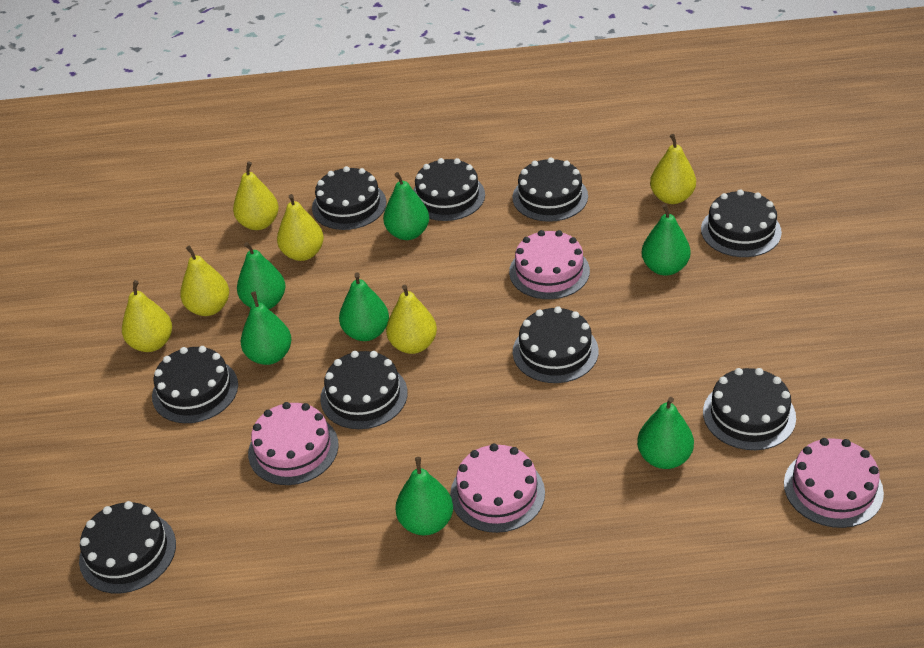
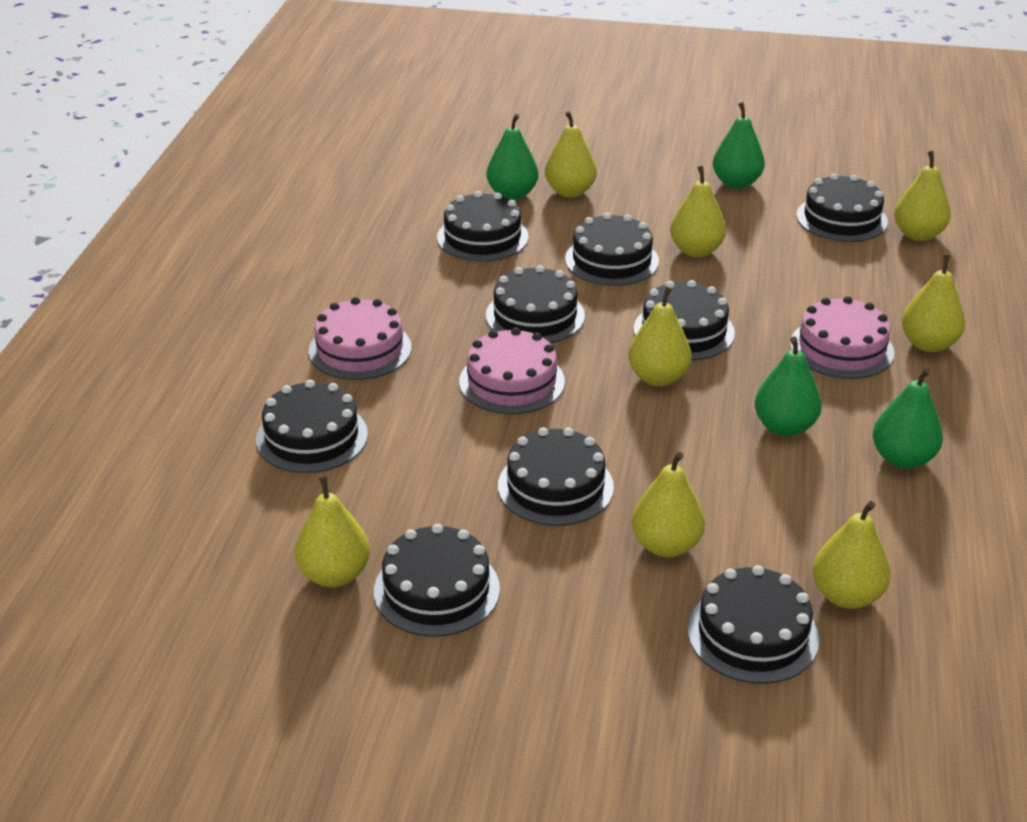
green pear: 7 -> 4
pink cake: 4 -> 3
yellow pear: 6 -> 8

